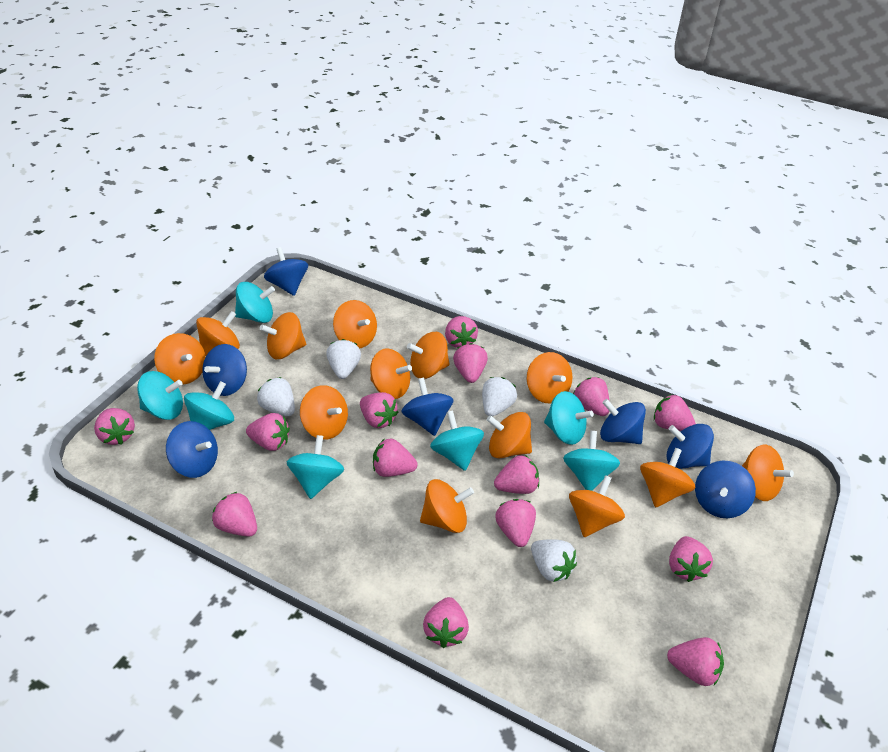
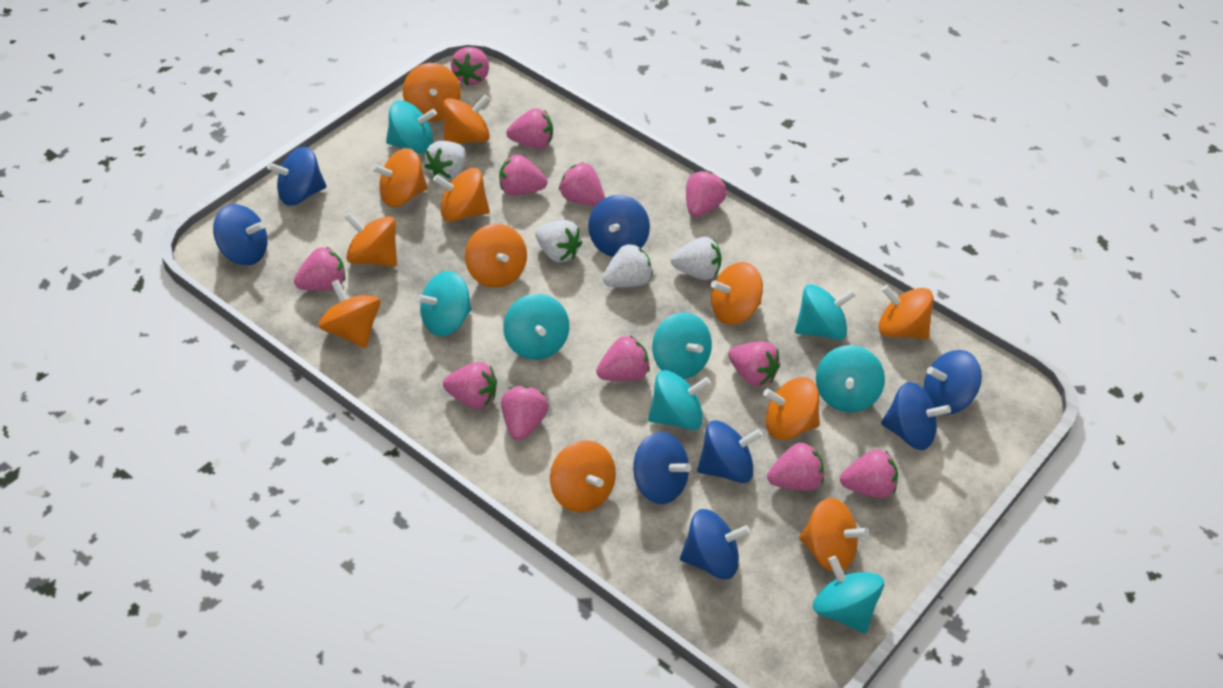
blue spinning top: 7 -> 8
orange spinning top: 13 -> 12
pink strawberry: 14 -> 12
turquoise spinning top: 7 -> 8

